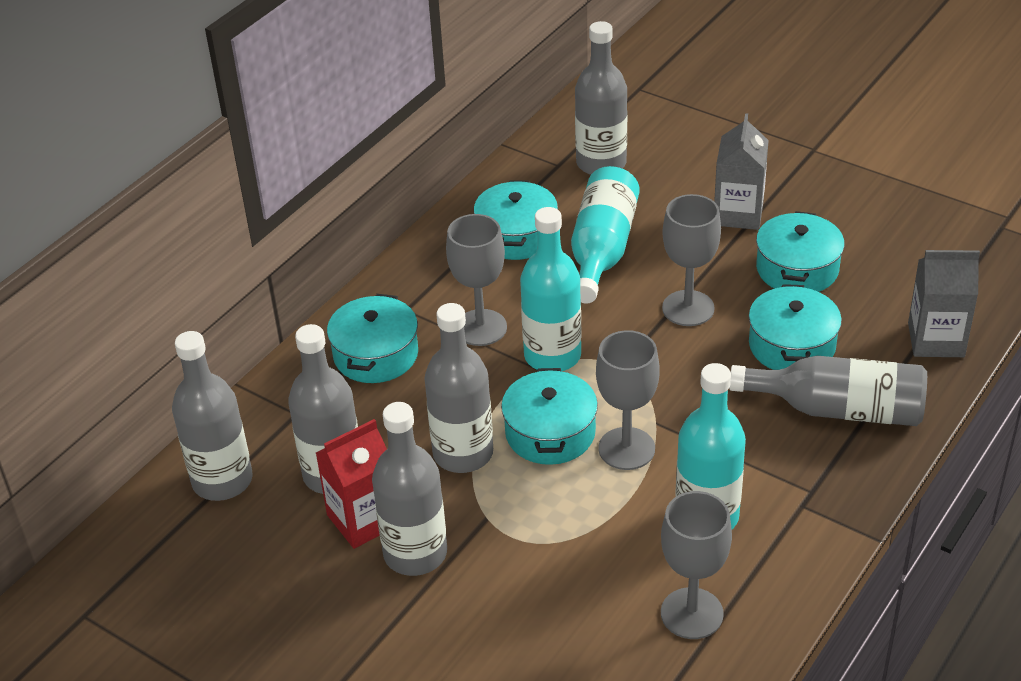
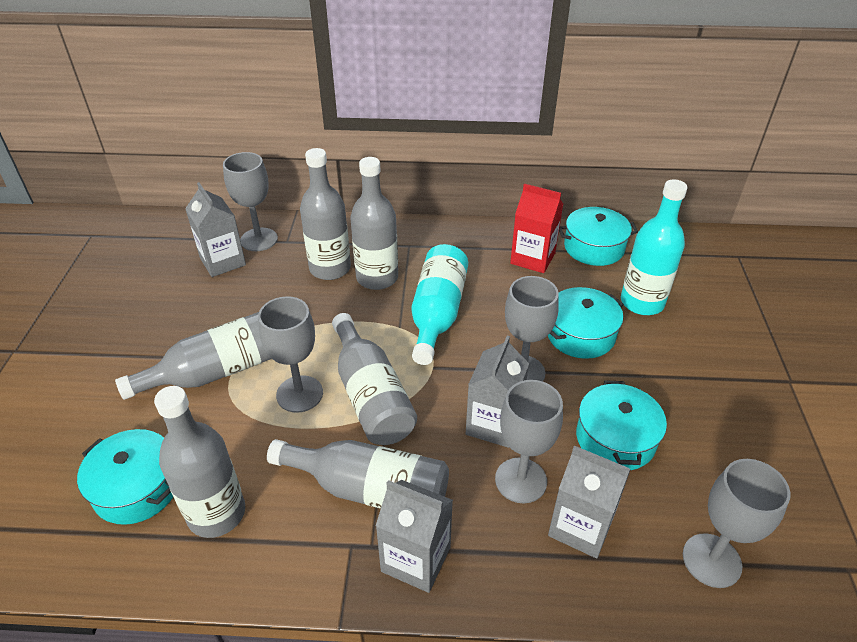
grey carton: 2 -> 4
grey goblet: 4 -> 5
turquoise bottle: 3 -> 2
turquoise pot: 5 -> 4

